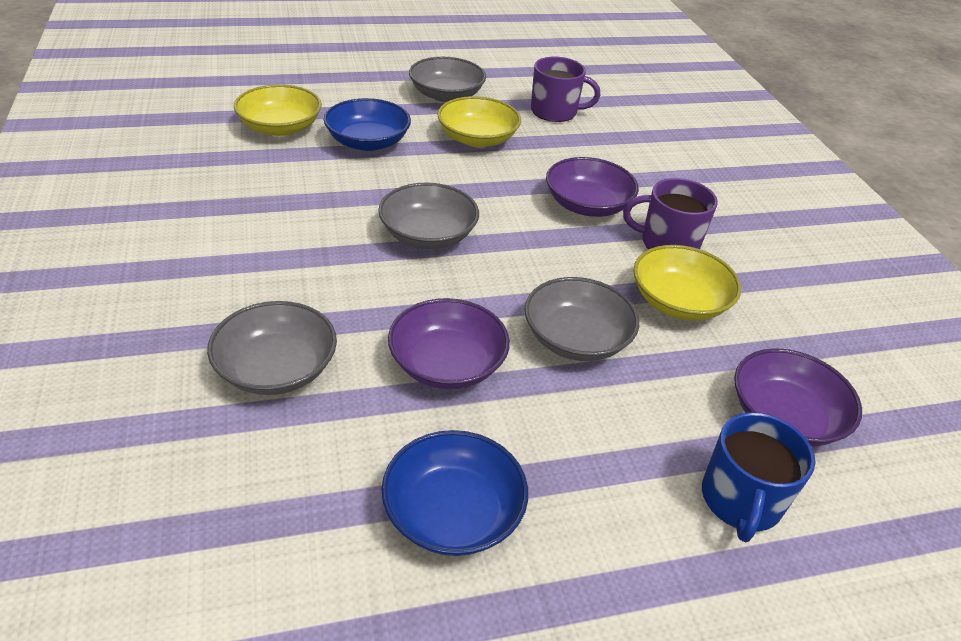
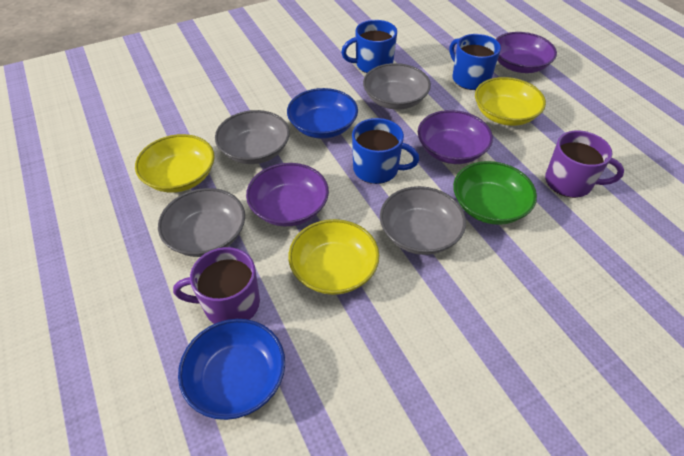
blue mug: 1 -> 3
green bowl: 0 -> 1

